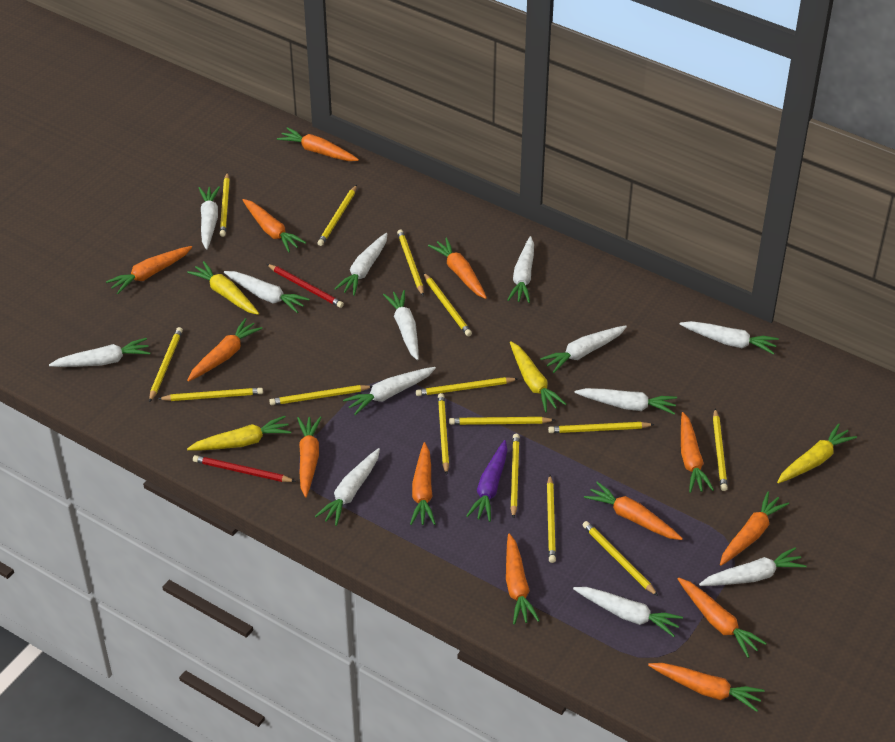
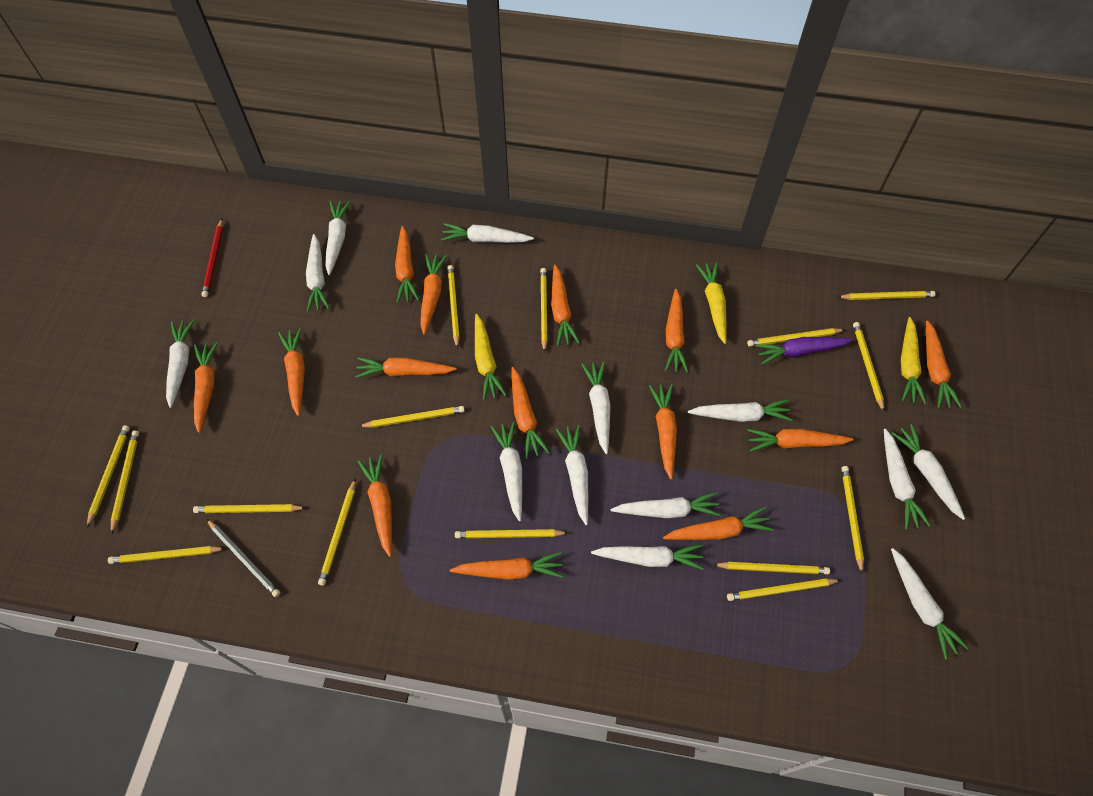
grey pencil: 0 -> 1
orange carrot: 13 -> 14
red pencil: 2 -> 1
yellow carrot: 4 -> 3

